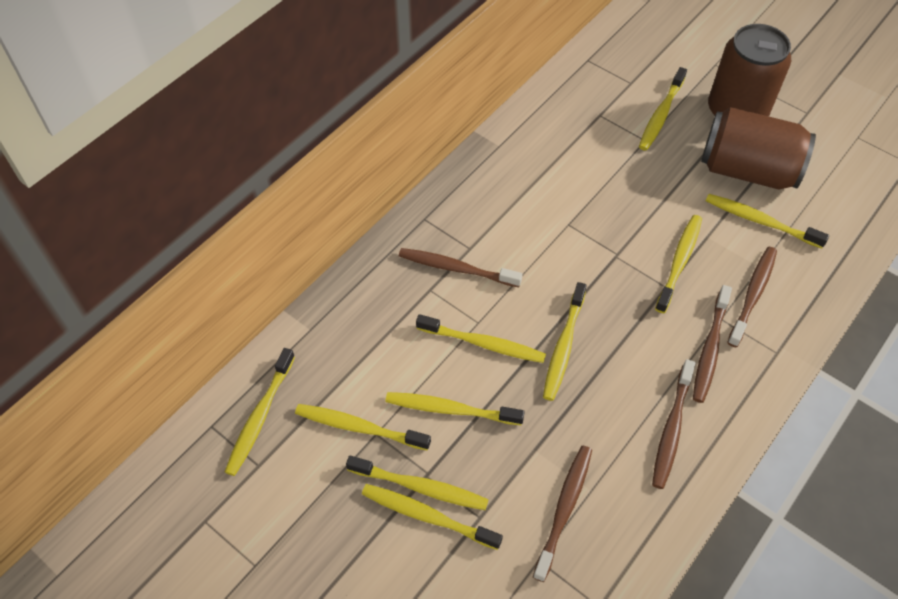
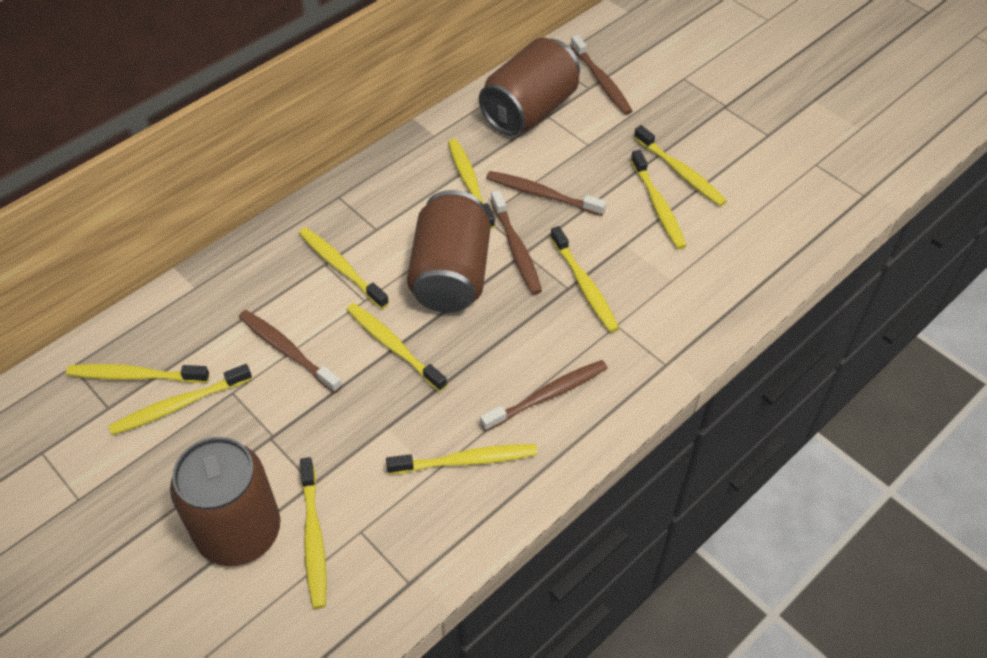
brown can: 2 -> 3

